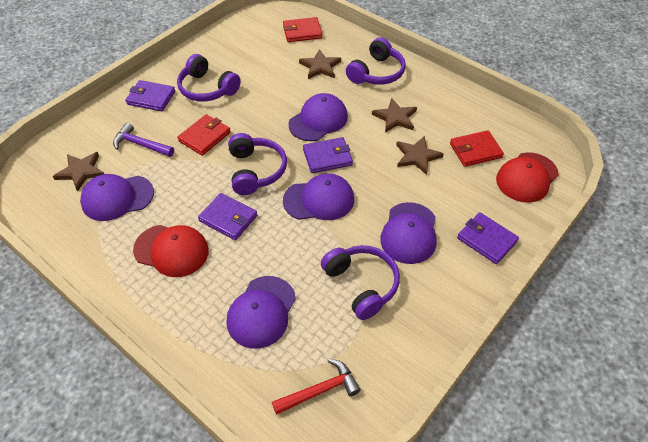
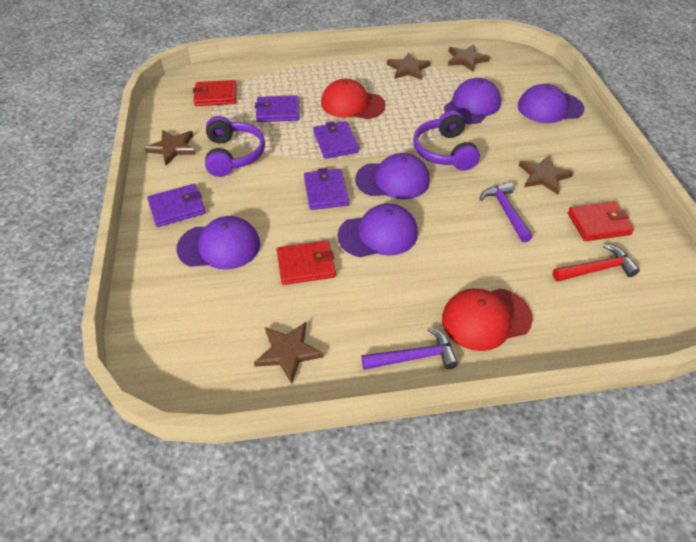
brown star: 4 -> 5
purple hammer: 1 -> 2
purple headphones: 4 -> 2

